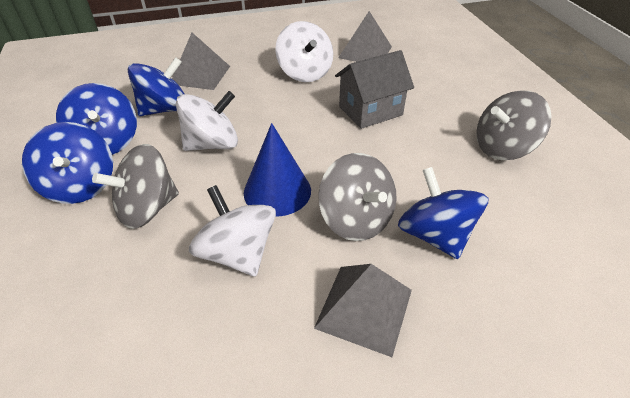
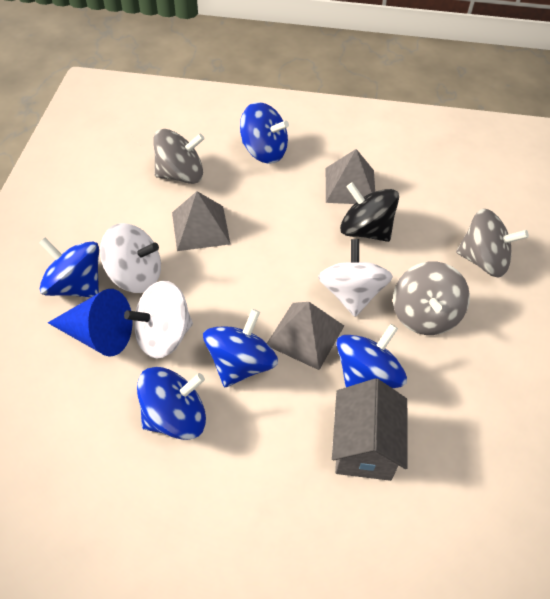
black spinning top: 0 -> 1
blue spinning top: 4 -> 5

